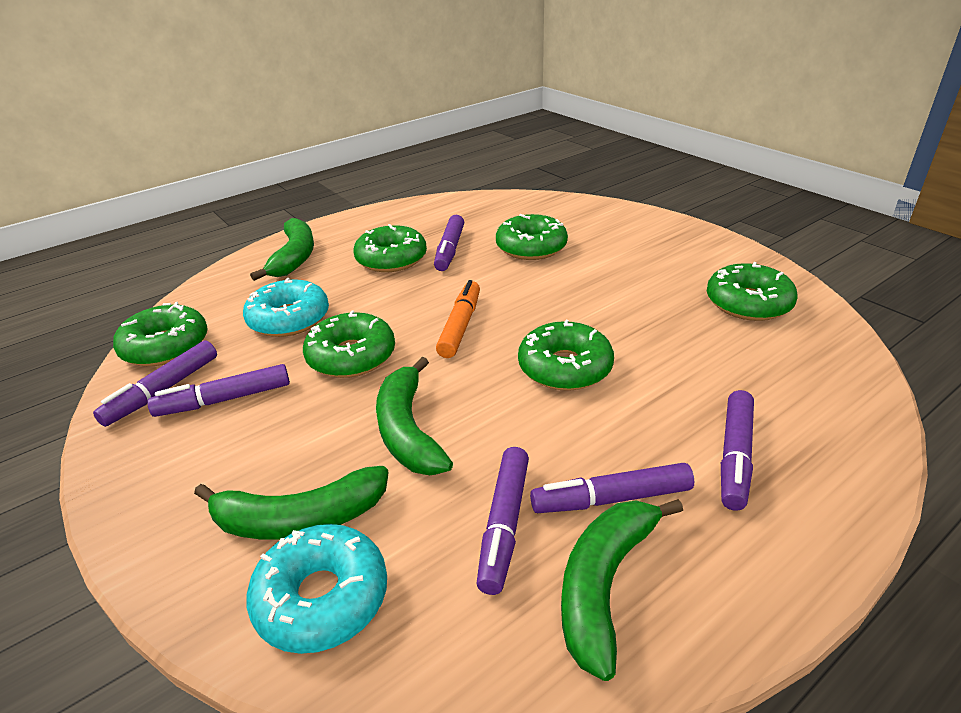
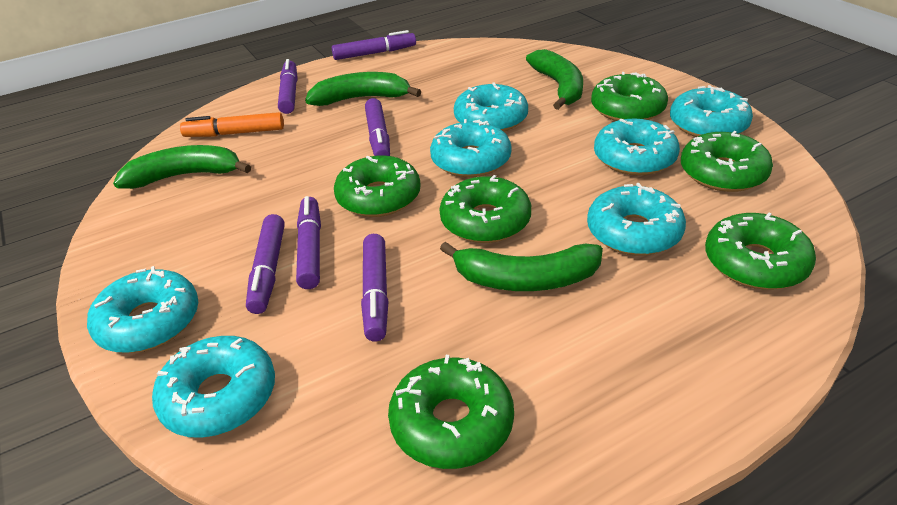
turquoise donut: 2 -> 7

